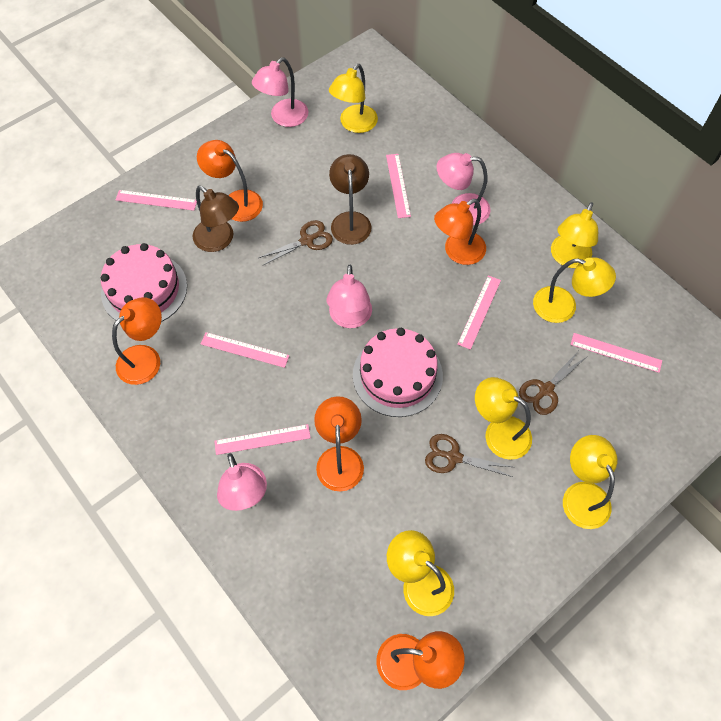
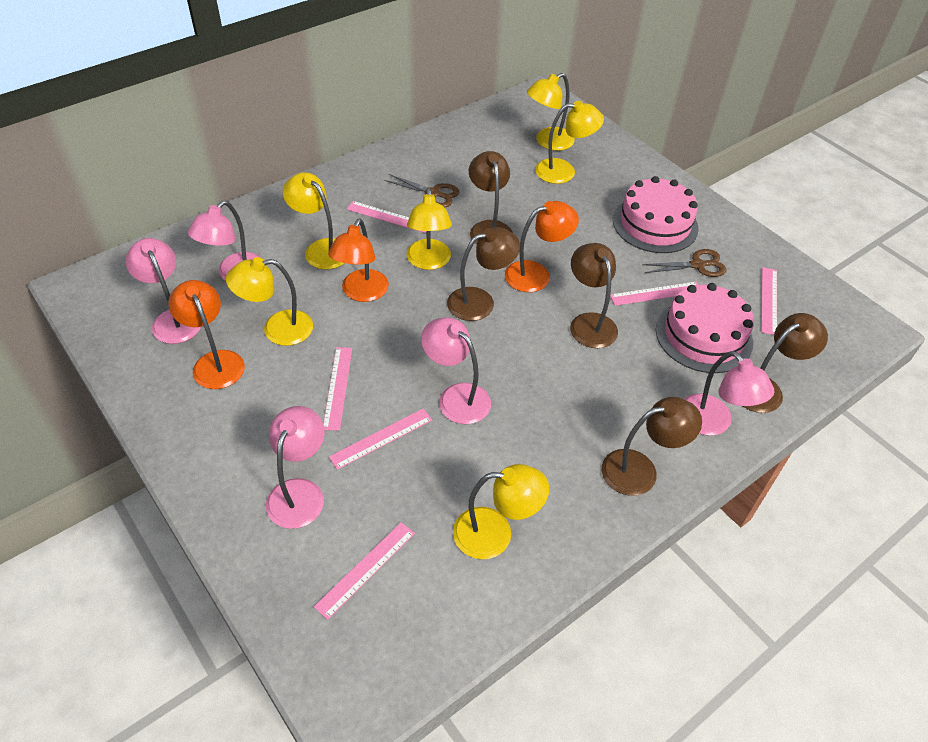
brown lamp: 2 -> 5
brown scissors: 3 -> 2
orange lamp: 5 -> 3
pink lamp: 4 -> 5

